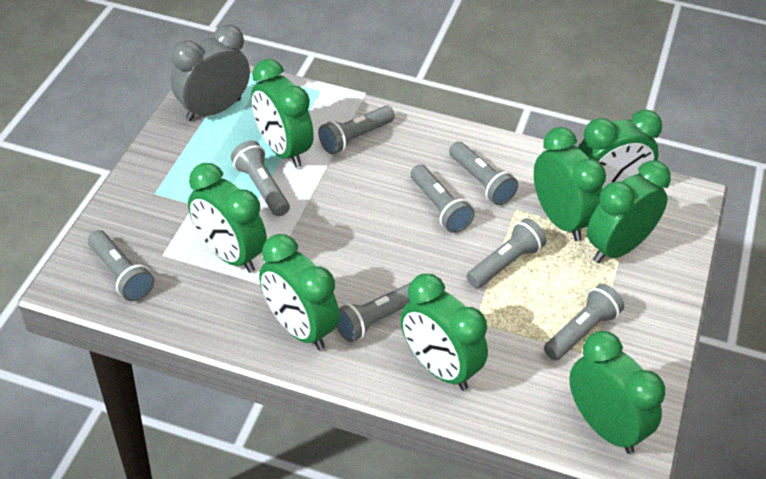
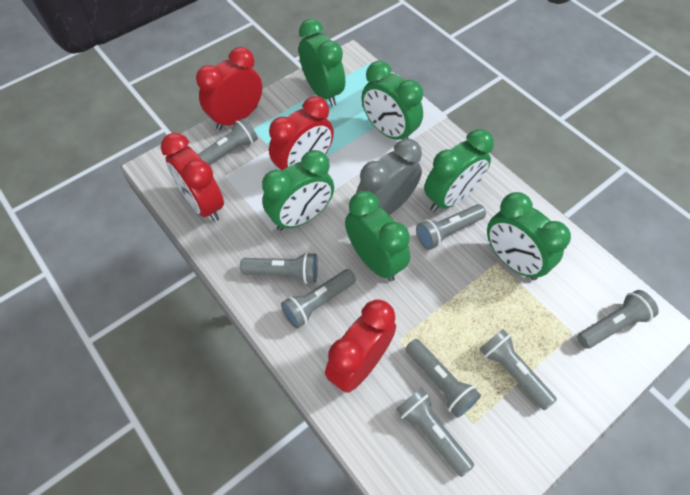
green clock: 8 -> 6
red clock: 0 -> 4

